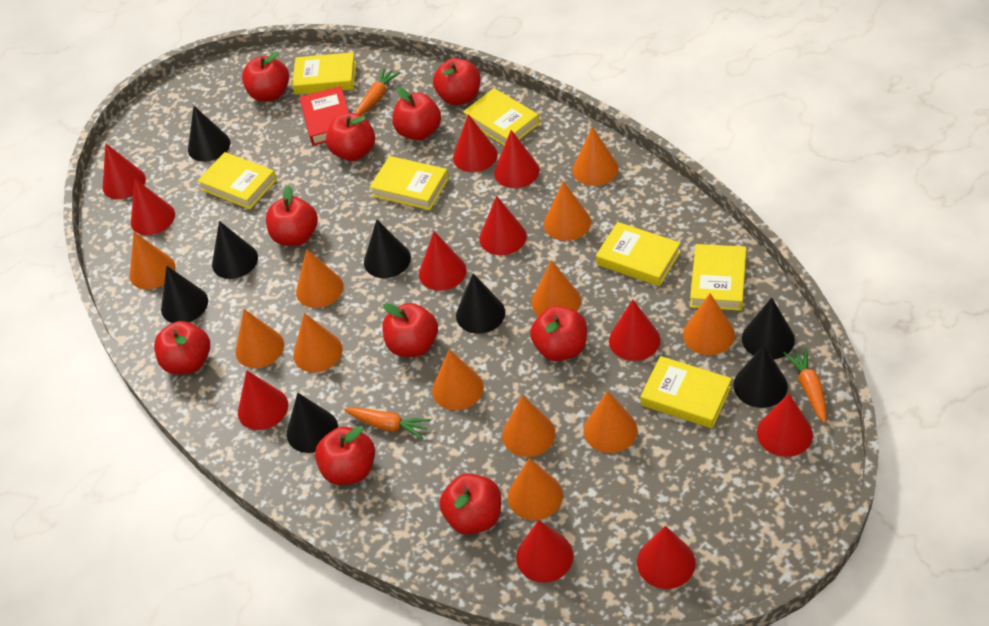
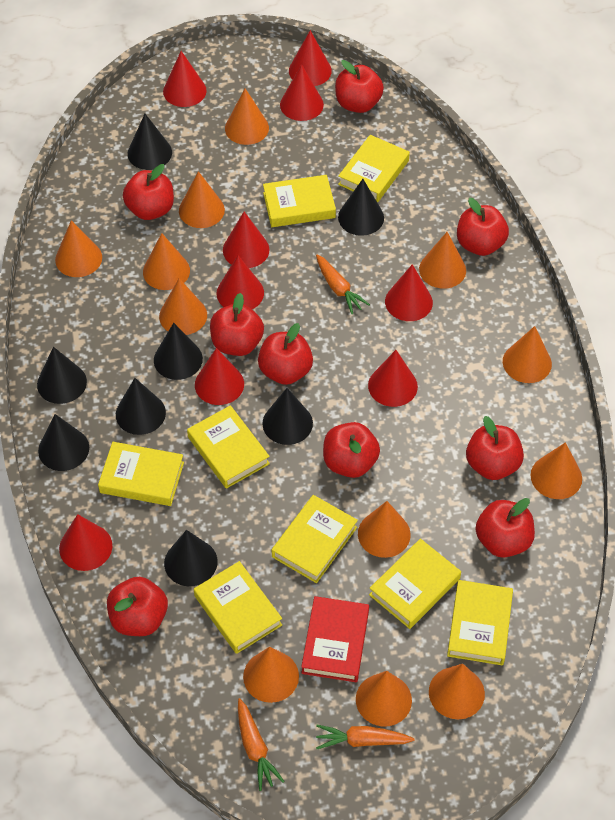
red apple: 10 -> 9
red cone: 11 -> 9
yellow book: 7 -> 8

